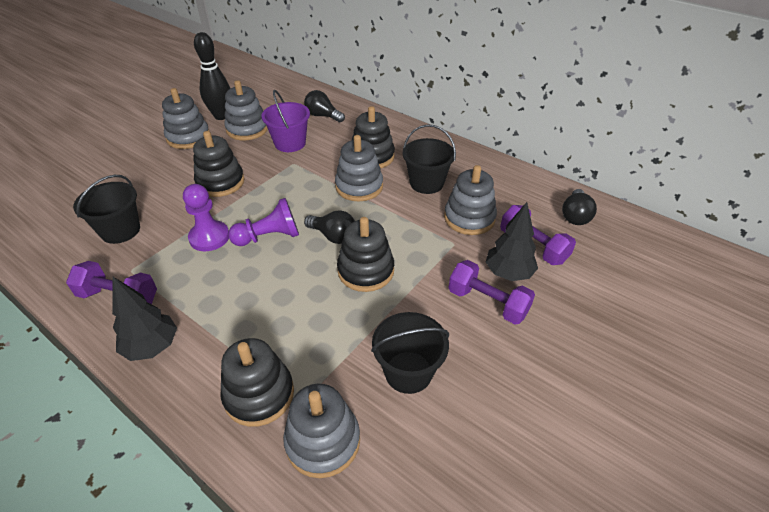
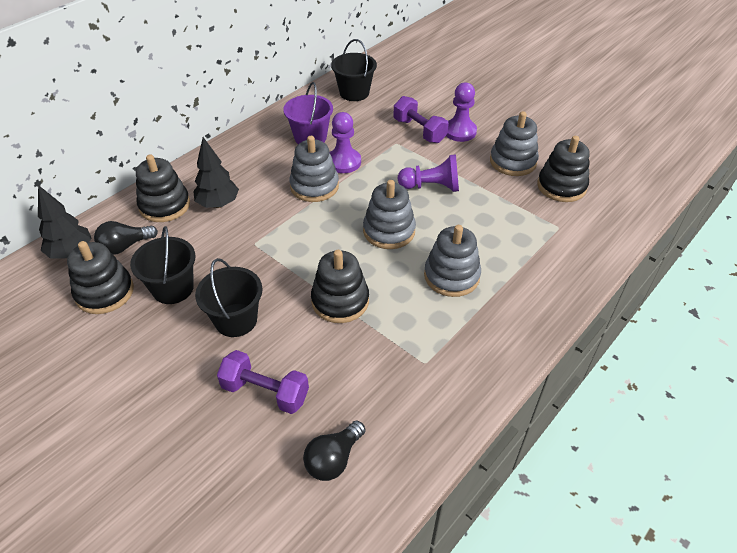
black bowling pin: 1 -> 0
black light bulb: 3 -> 2
grey stacking toy: 5 -> 4
purple dumbbell: 3 -> 2
purple pawn: 2 -> 3

